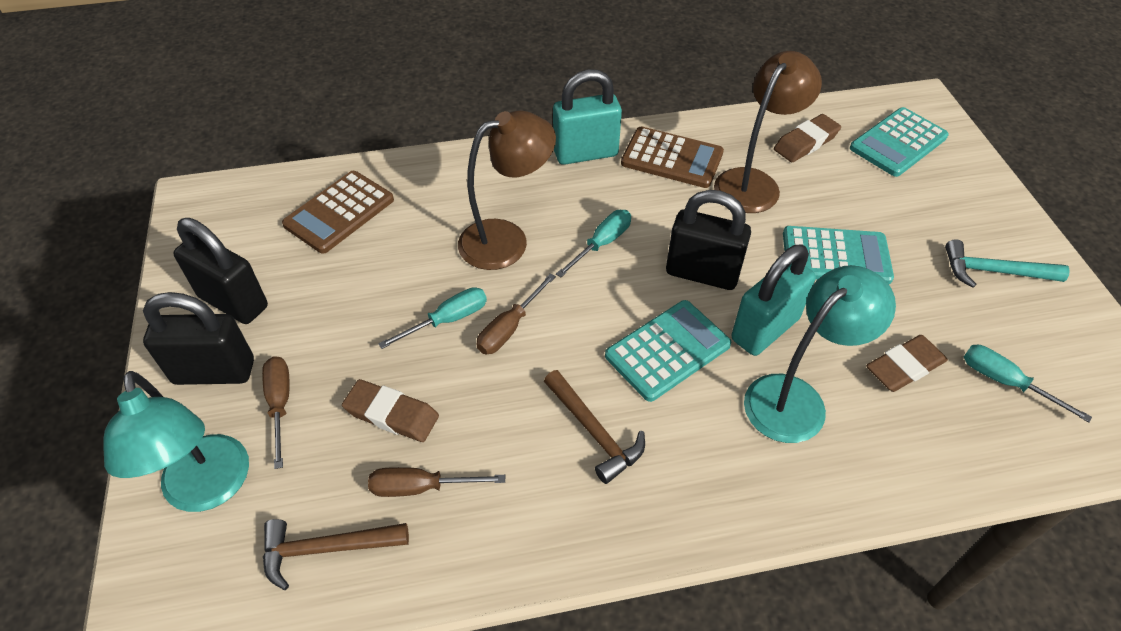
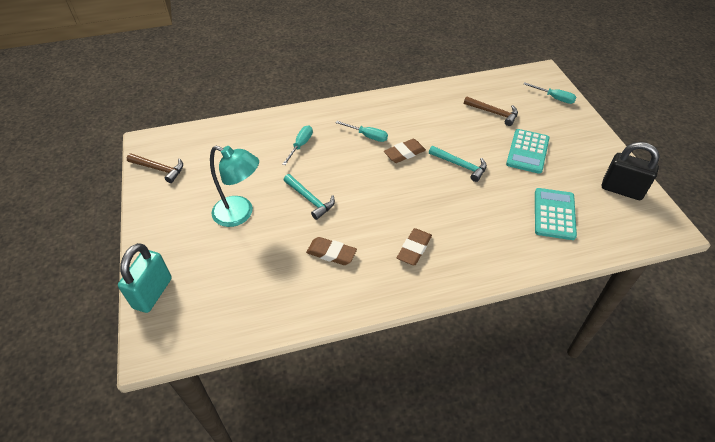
black padlock: 3 -> 1
brown calculator: 2 -> 0
brown lamp: 2 -> 0
brown screwdriver: 3 -> 0
turquoise calculator: 3 -> 2
turquoise hammer: 1 -> 2
turquoise lamp: 2 -> 1
turquoise padlock: 2 -> 1

